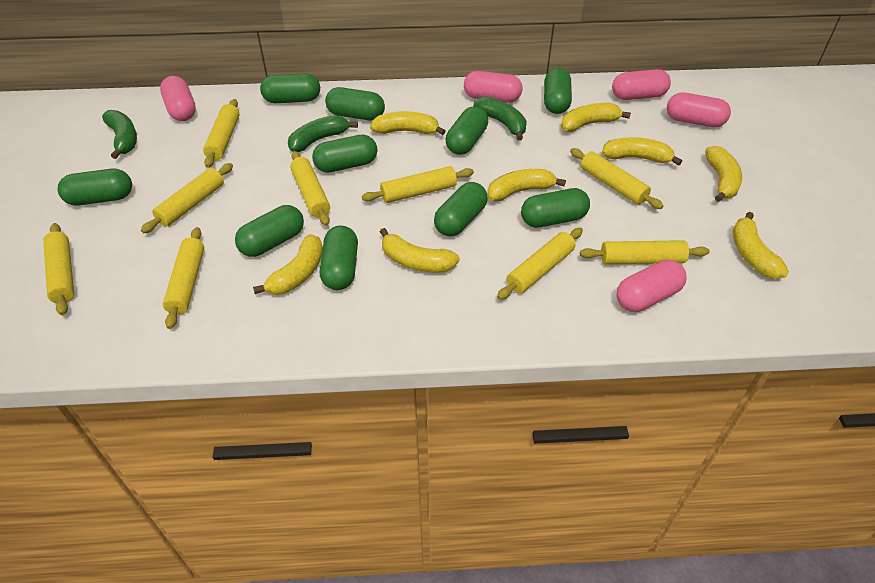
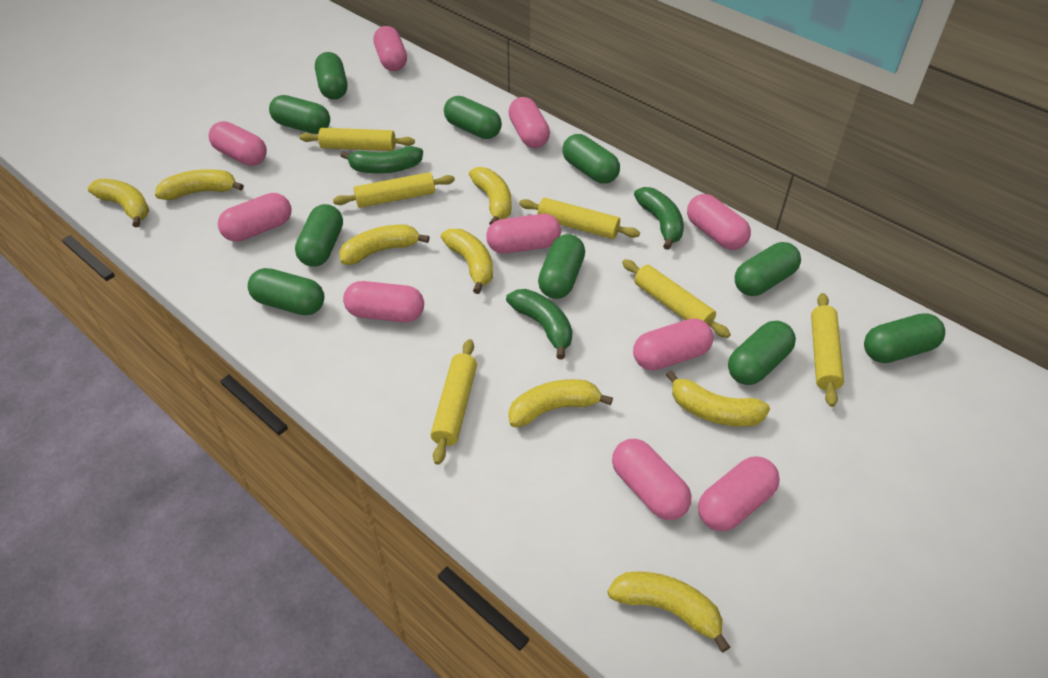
pink capsule: 5 -> 10
yellow rolling pin: 9 -> 6

